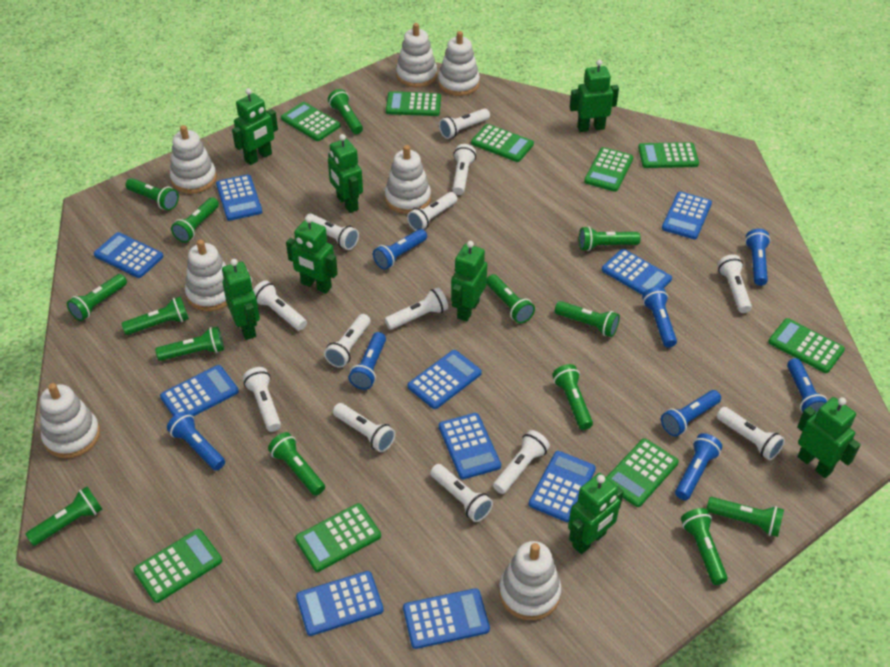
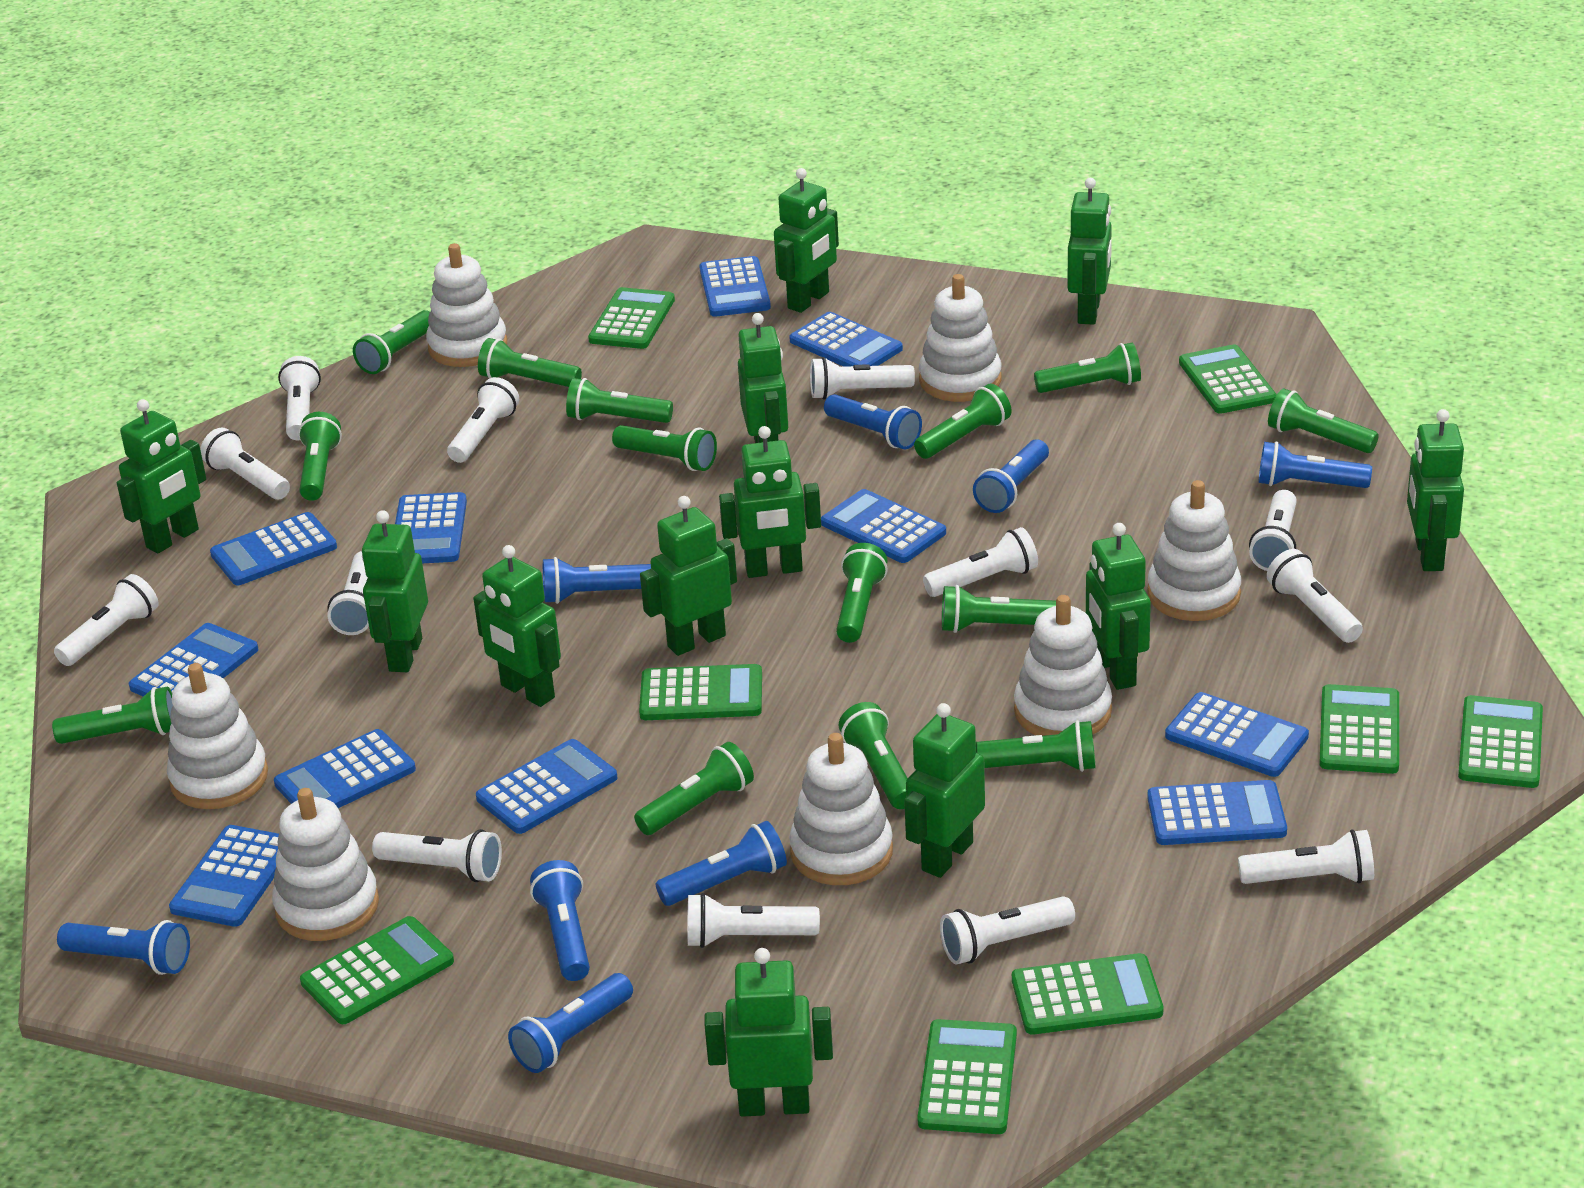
blue calculator: 10 -> 11
green calculator: 9 -> 8
green robot: 8 -> 12

